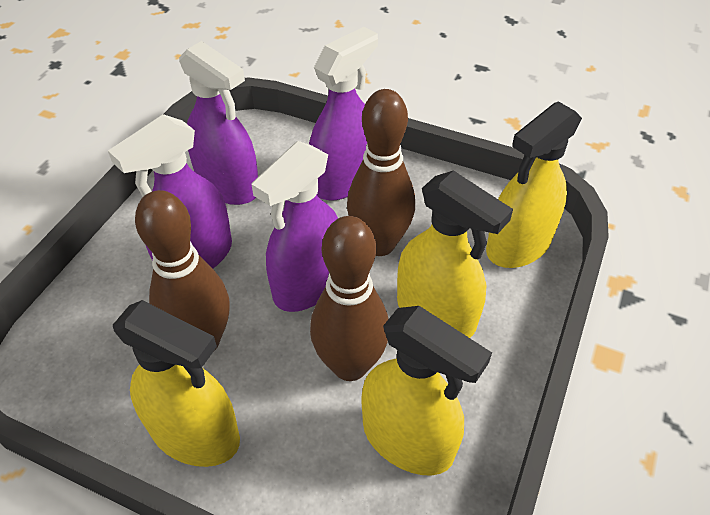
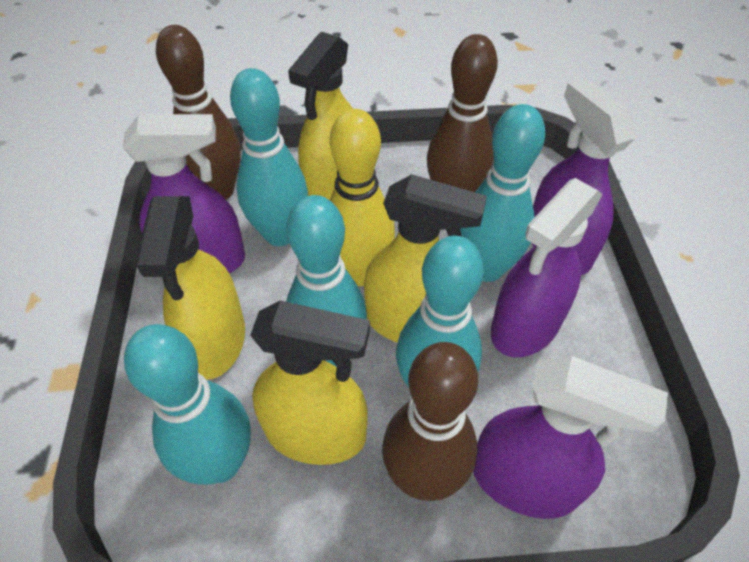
turquoise bowling pin: 0 -> 5
yellow bowling pin: 0 -> 1

